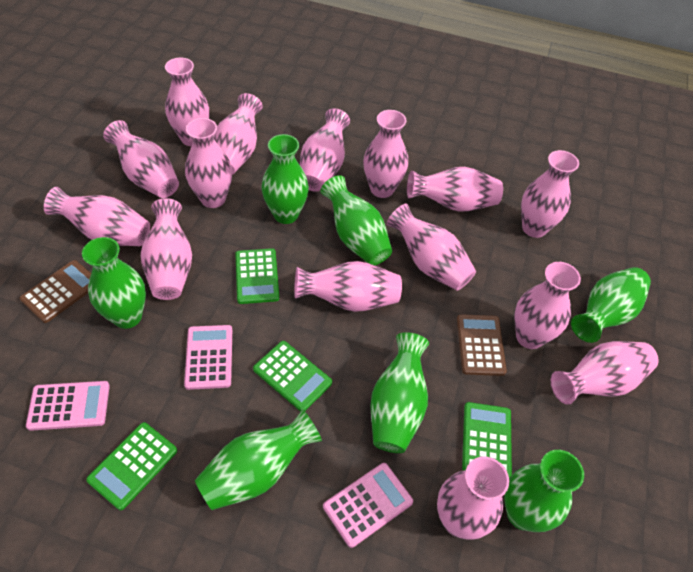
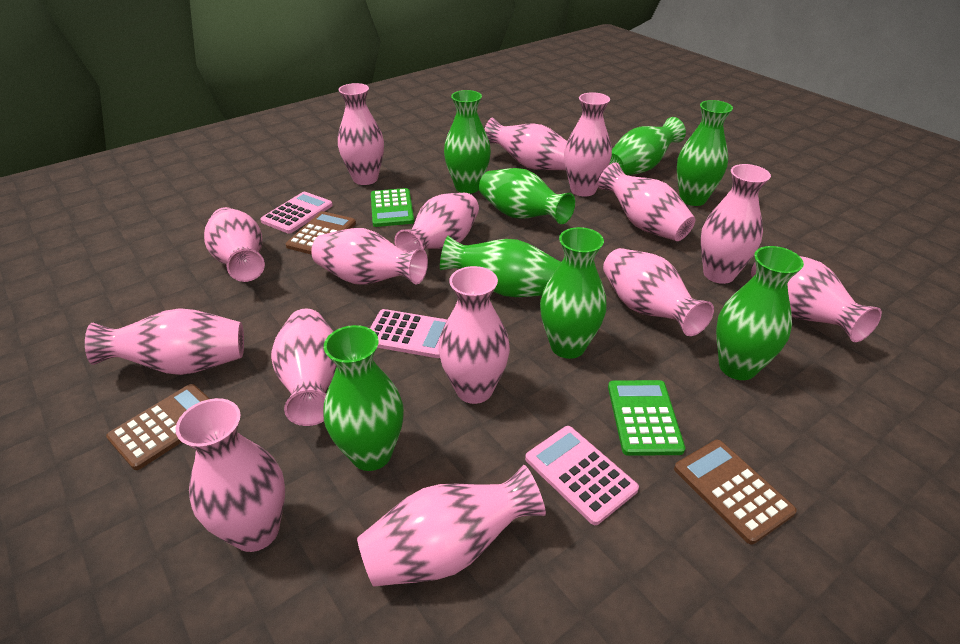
brown calculator: 2 -> 3
green calculator: 4 -> 2
green vase: 7 -> 8

